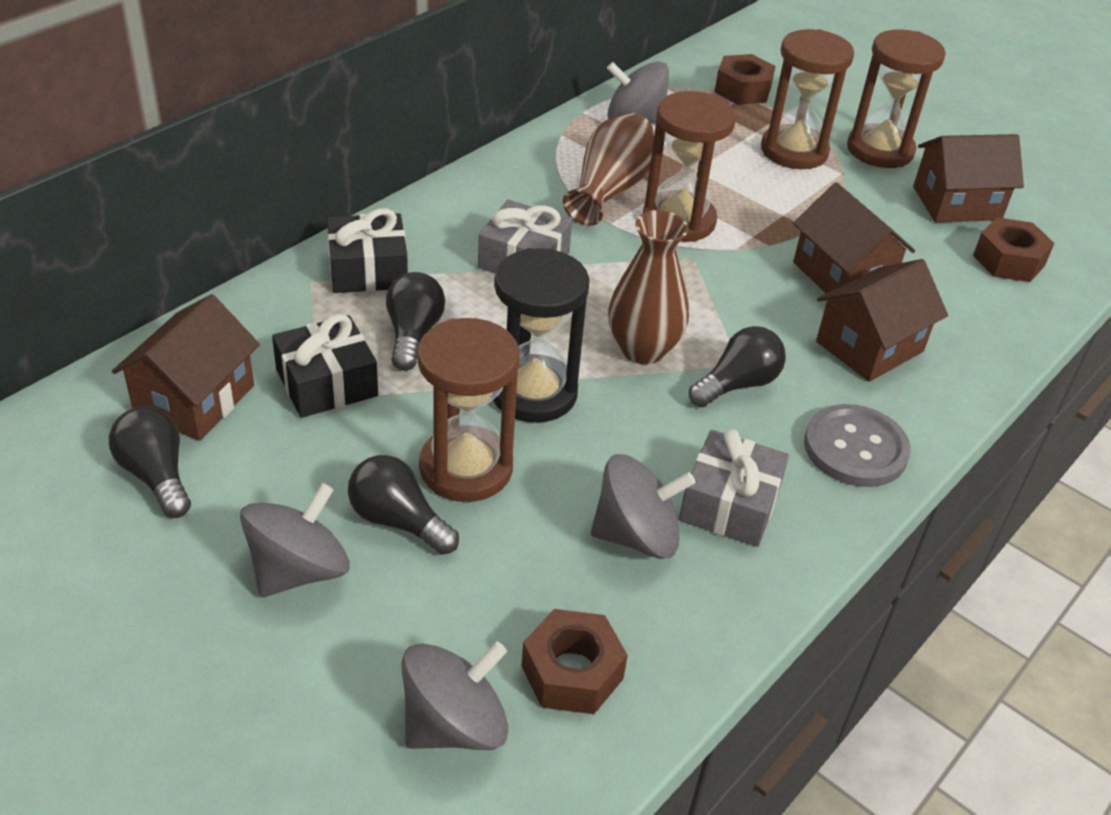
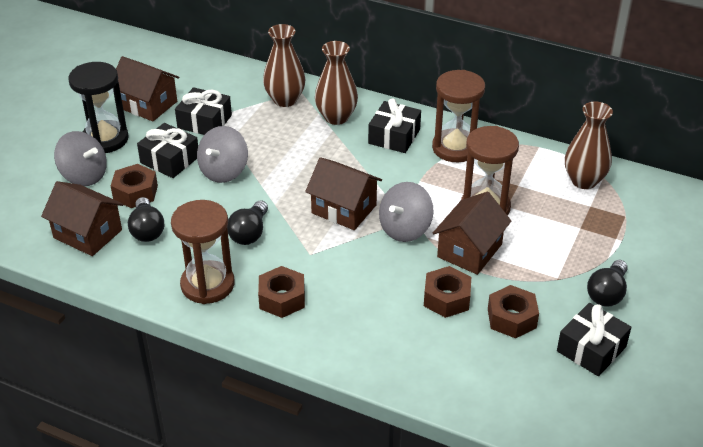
black gift: 2 -> 4
black light bulb: 4 -> 3
brown hourglass: 4 -> 3
brown nut: 3 -> 4
brown vase: 2 -> 3
grey button: 1 -> 0
grey gift: 2 -> 0
grey spinning top: 4 -> 3

